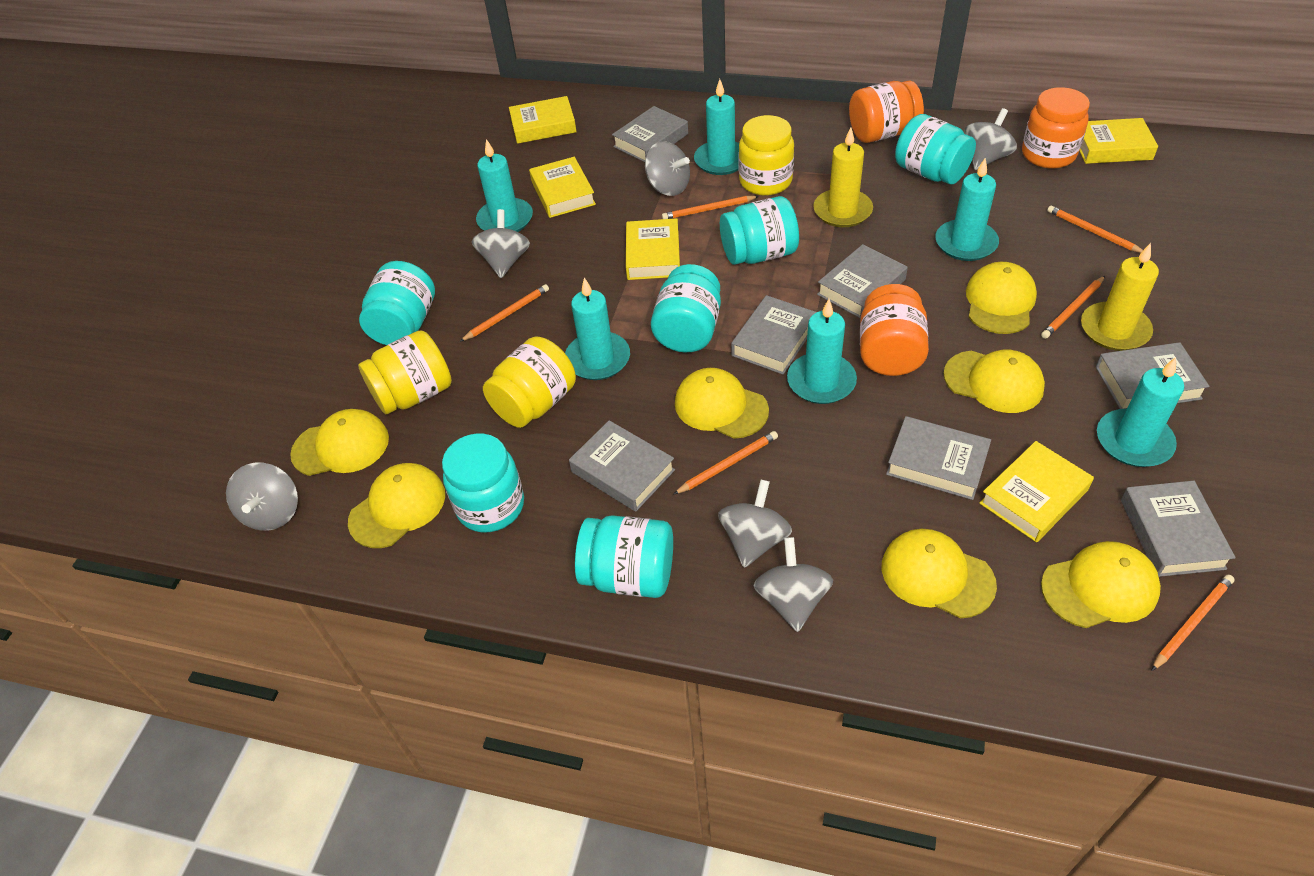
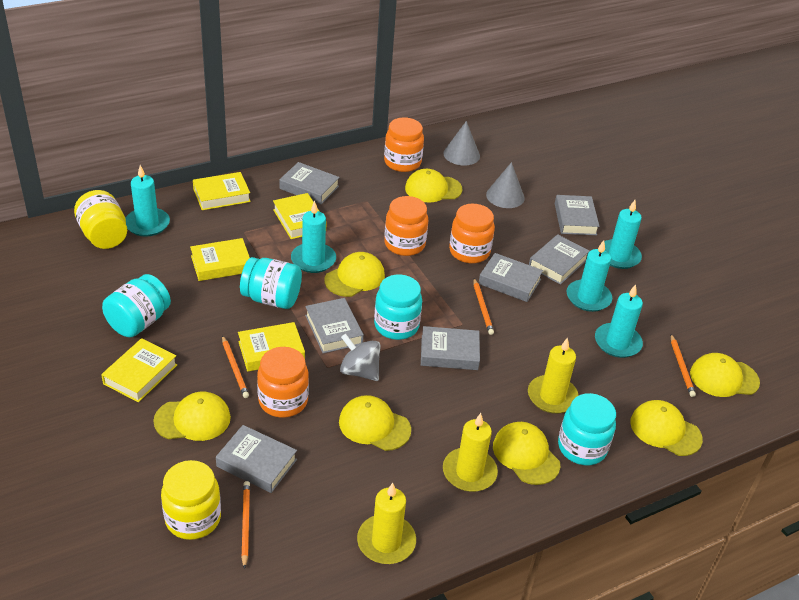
grey cone: 0 -> 2
grey spinning top: 6 -> 1
orange jar: 3 -> 4
orange pencil: 6 -> 4
turquoise candle: 6 -> 5
turquoise jar: 6 -> 4
yellow candle: 2 -> 3
yellow jar: 3 -> 2

